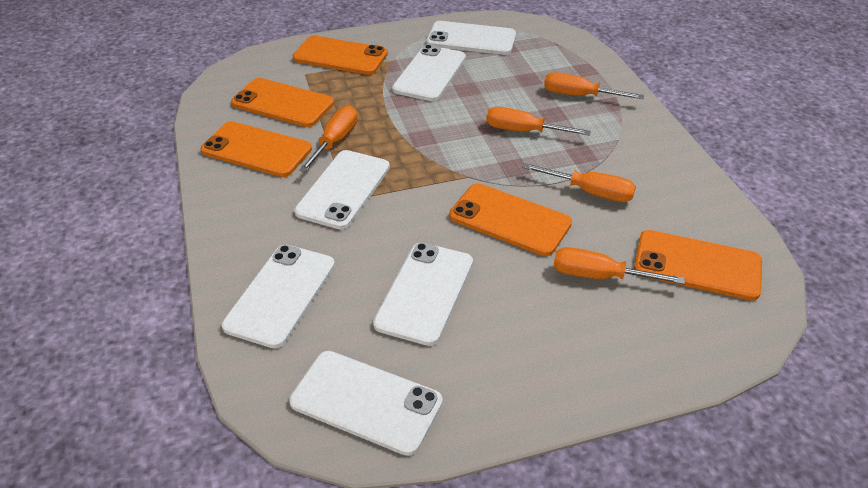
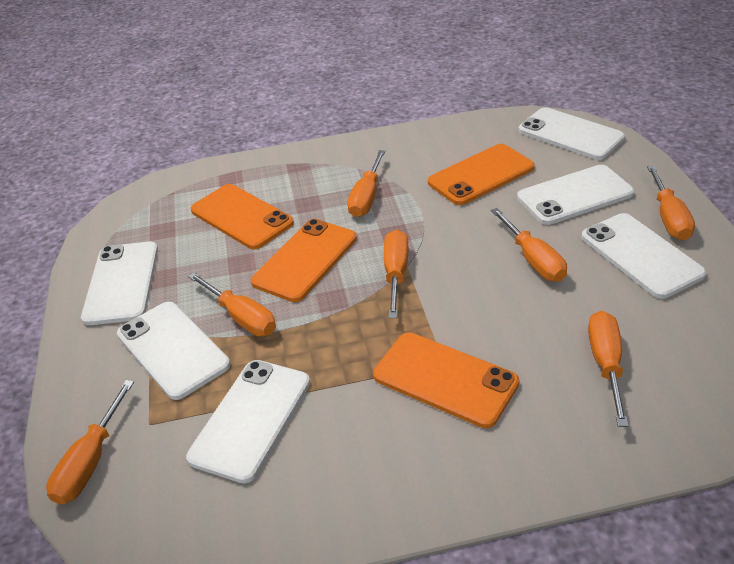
orange phone: 5 -> 4
orange screwdriver: 5 -> 7

